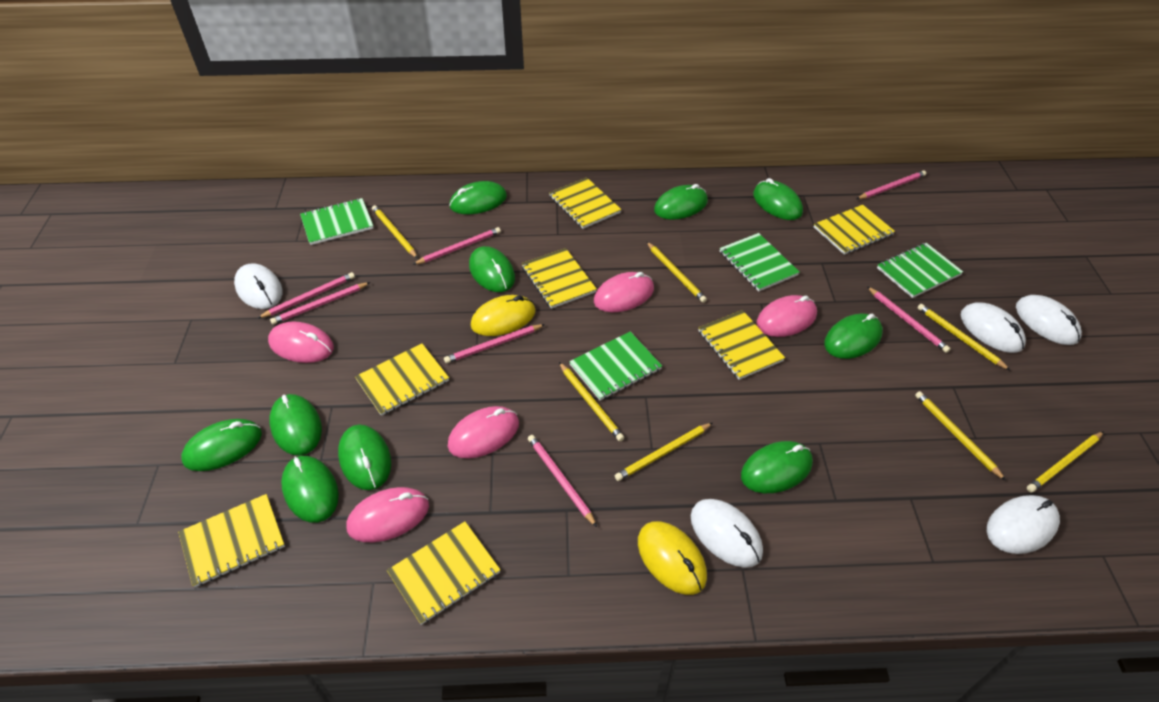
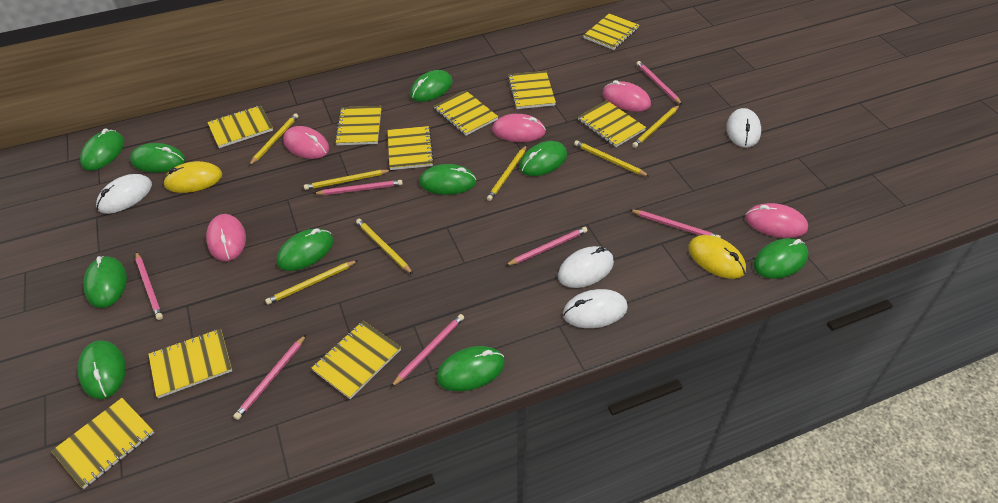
green notebook: 4 -> 0
white mouse: 5 -> 4
yellow notebook: 7 -> 10

